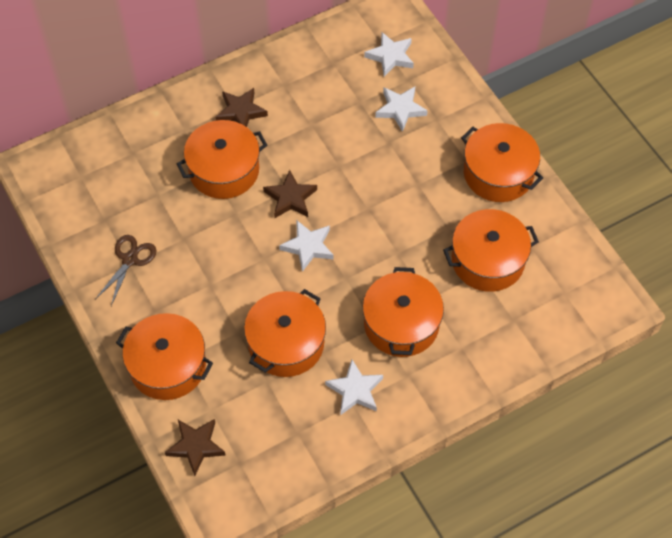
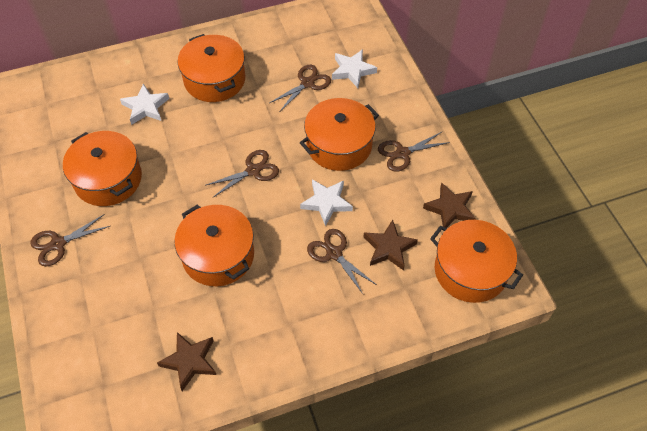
brown scissors: 1 -> 5
orange pot: 6 -> 5
white star: 4 -> 3

